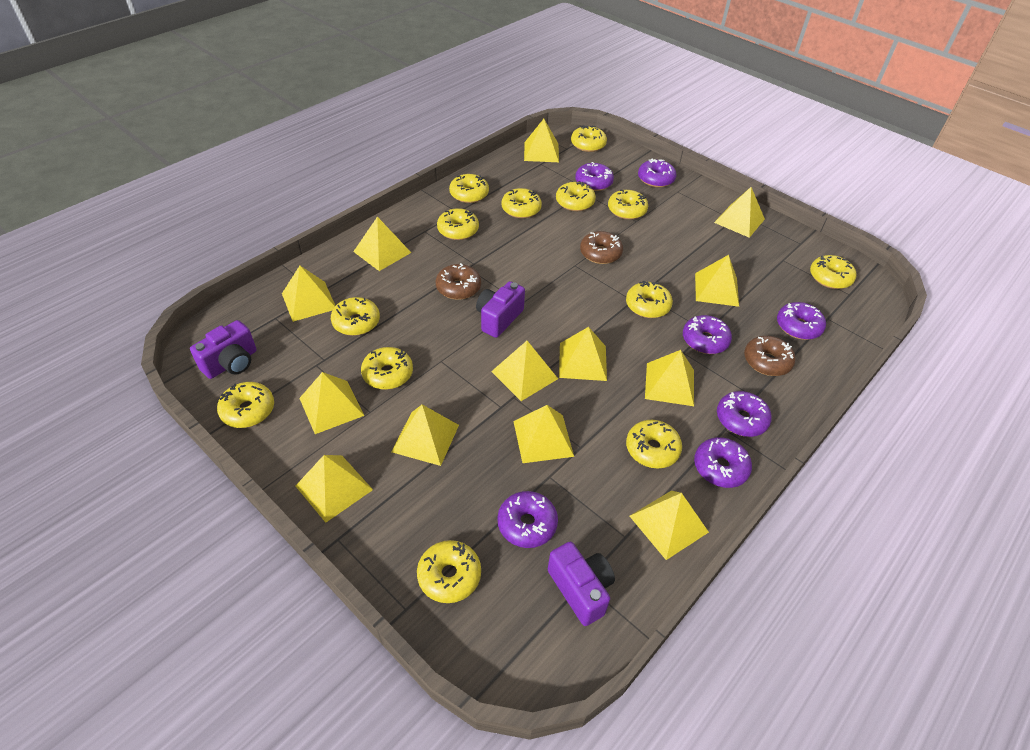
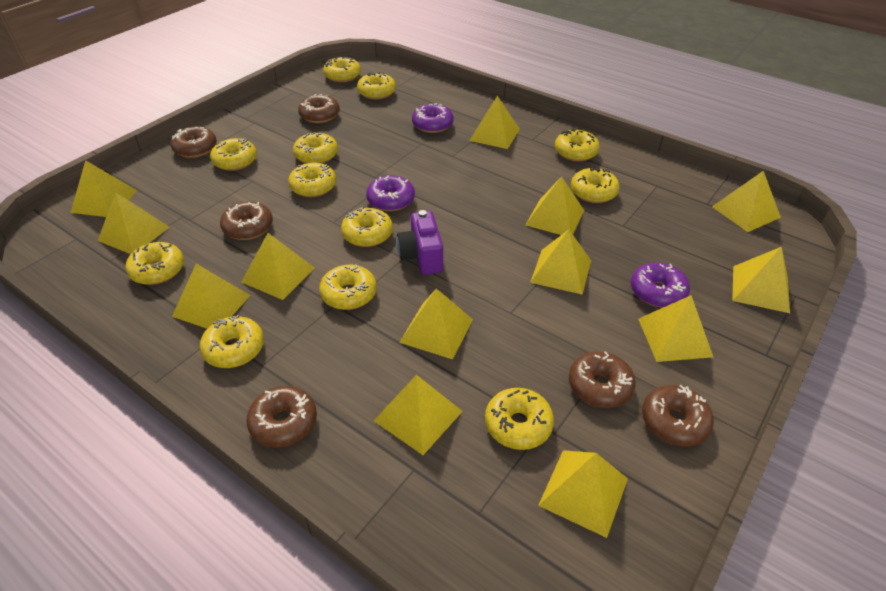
brown donut: 3 -> 6
purple camera: 3 -> 1
purple donut: 7 -> 3
yellow donut: 13 -> 12

